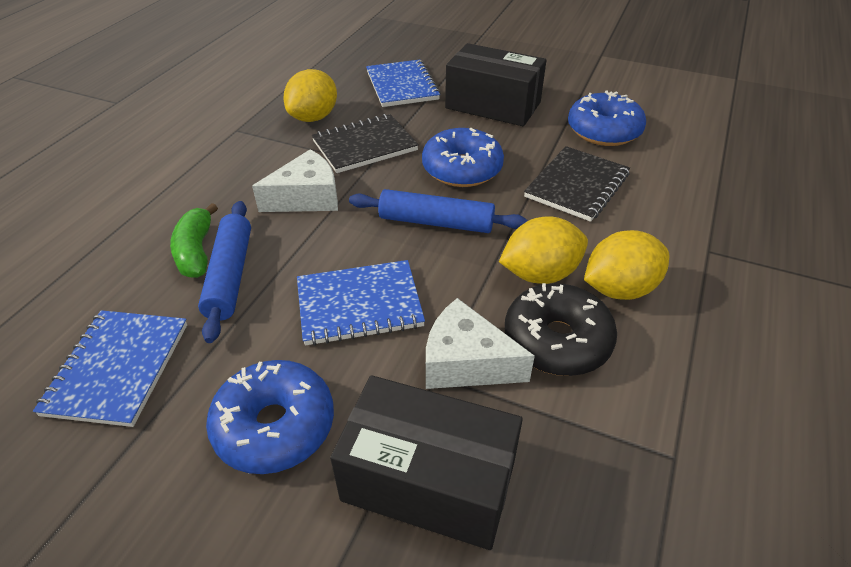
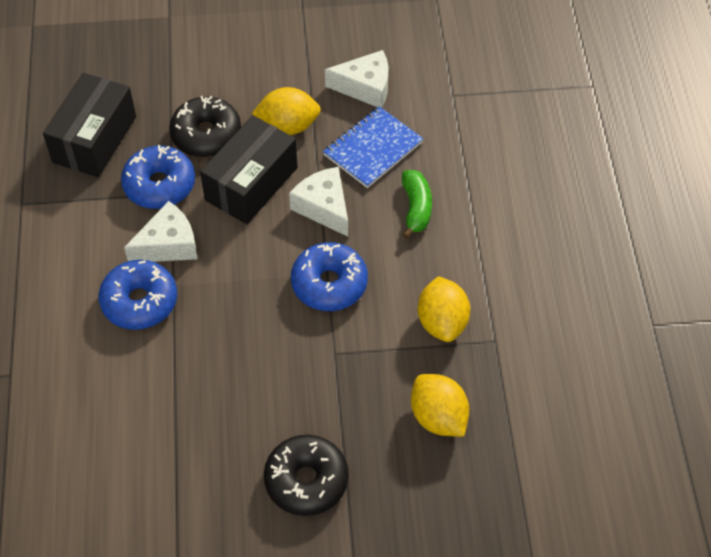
black donut: 1 -> 2
black notebook: 2 -> 0
blue notebook: 3 -> 1
blue rolling pin: 2 -> 0
white cheese: 2 -> 3

